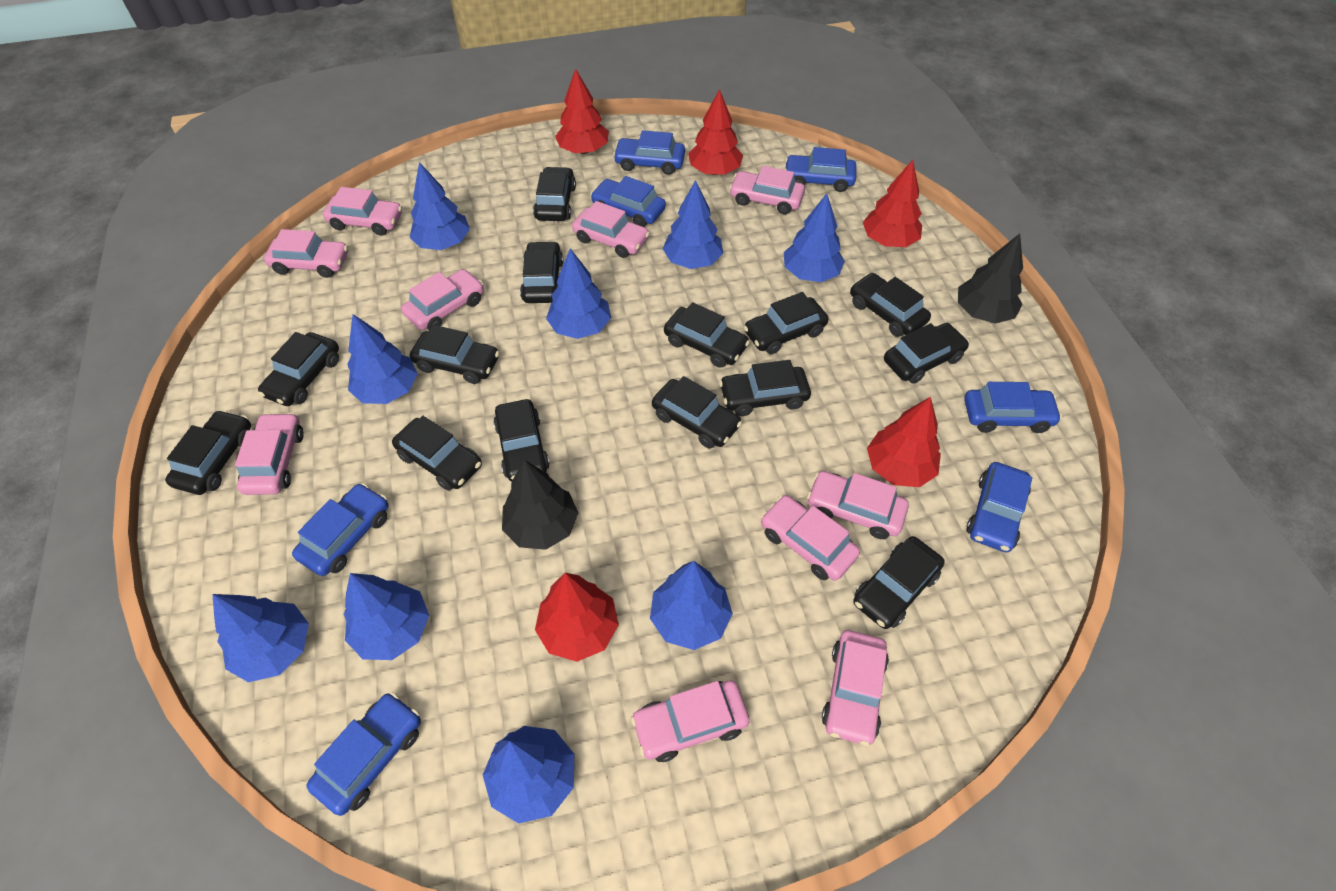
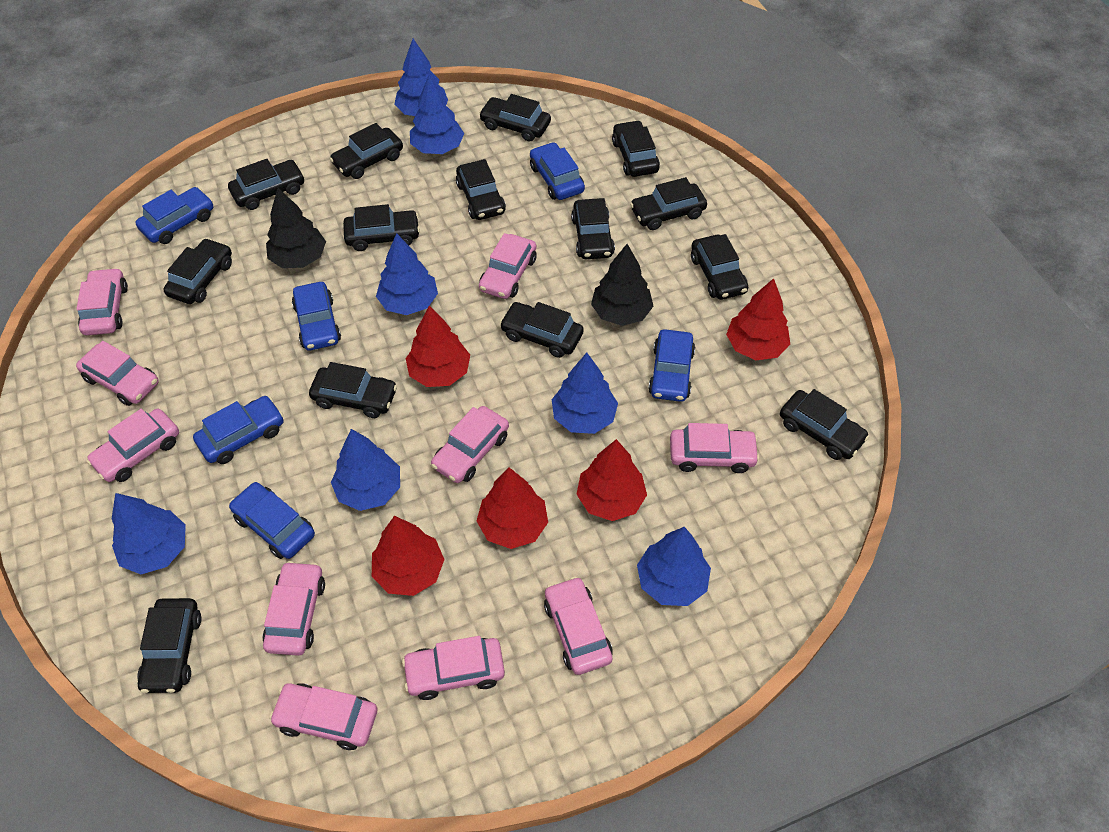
blue car: 7 -> 6
blue tree: 9 -> 7

